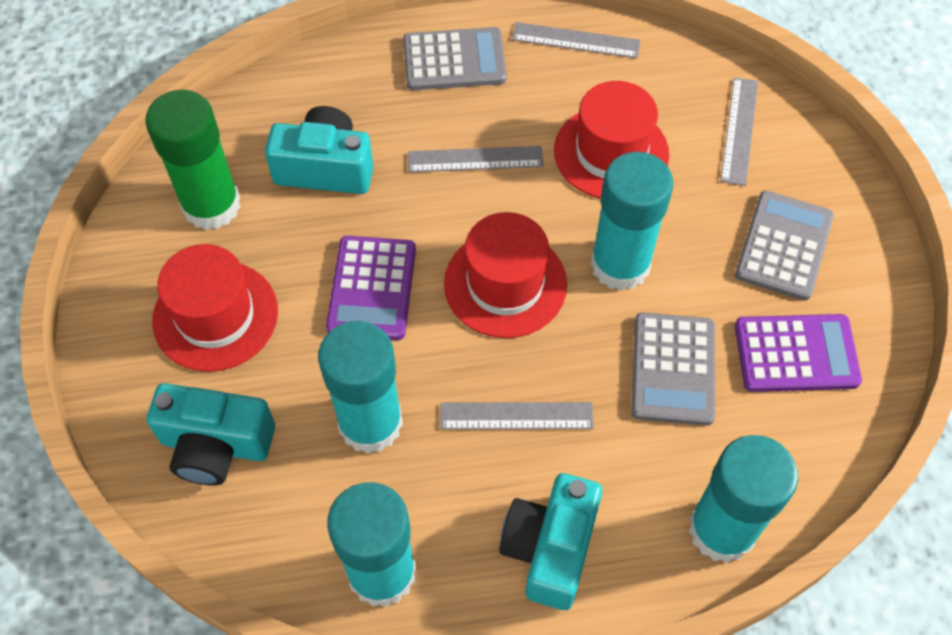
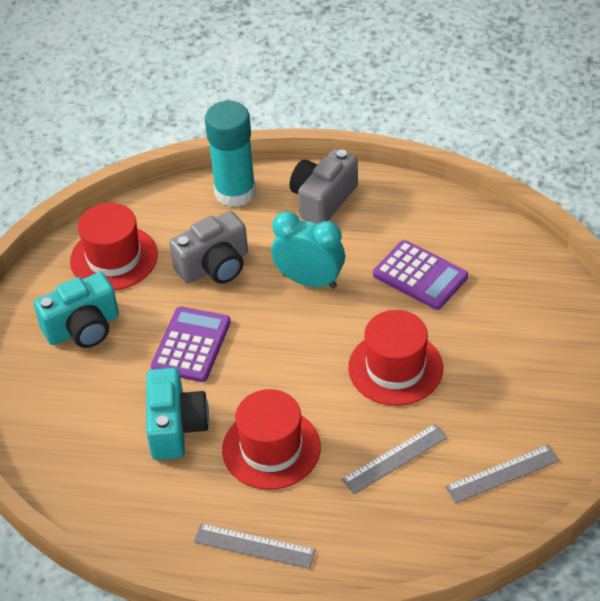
green glue stick: 1 -> 0
grey calculator: 3 -> 0
grey camera: 0 -> 2
grey ruler: 4 -> 3
turquoise camera: 3 -> 2
turquoise clock: 0 -> 1
turquoise glue stick: 4 -> 1

